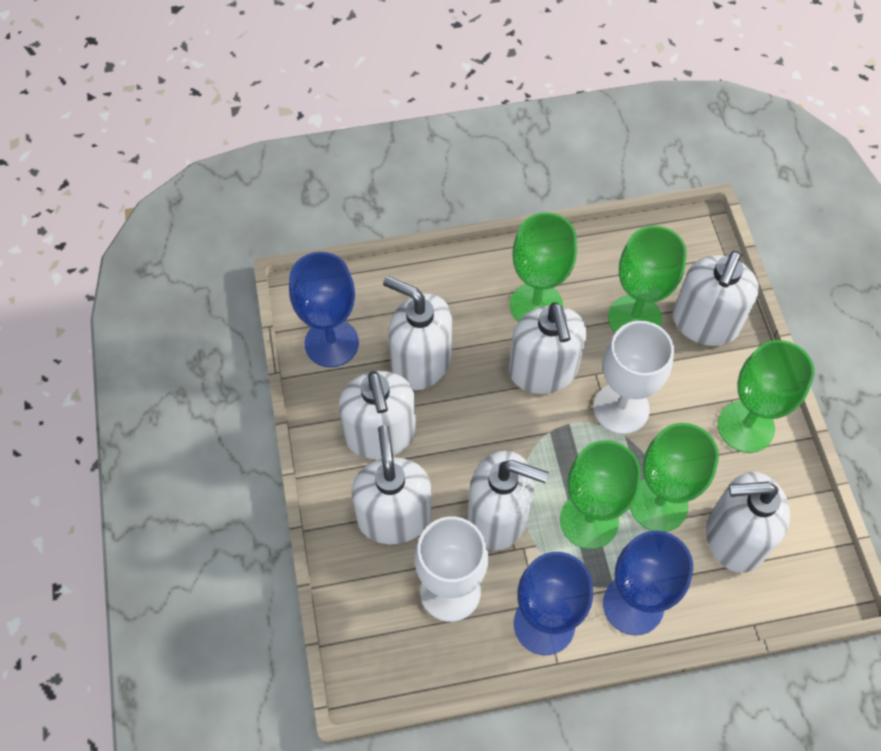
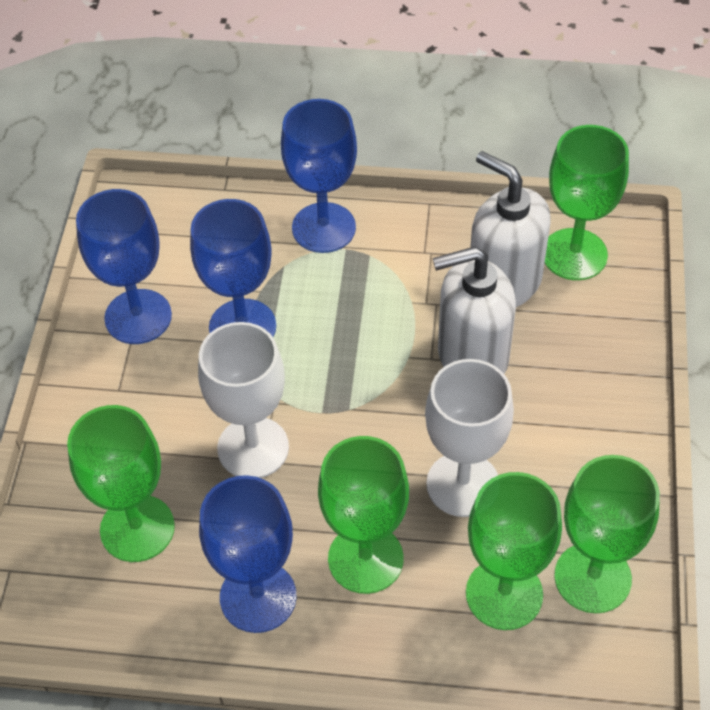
blue goblet: 3 -> 4
white soap dispenser: 7 -> 2

